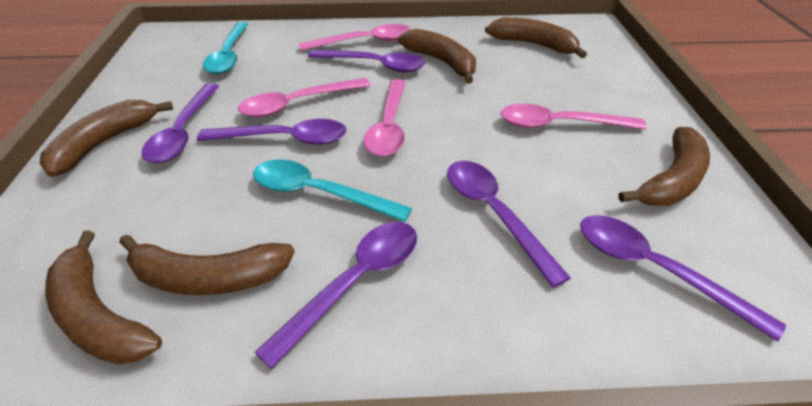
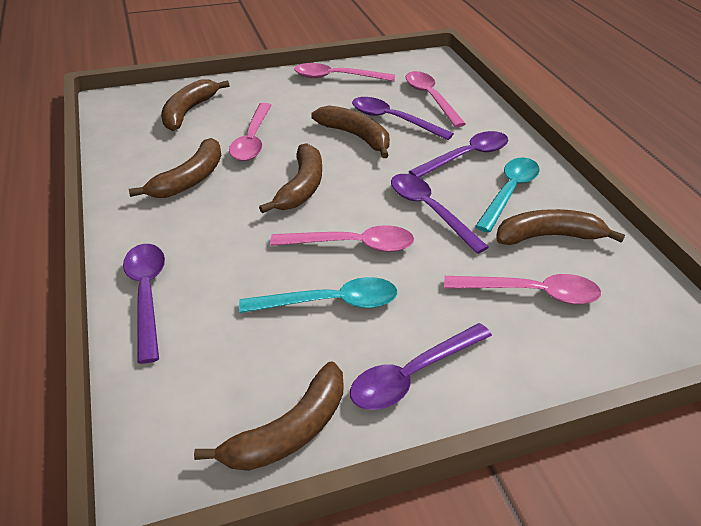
pink spoon: 4 -> 5
purple spoon: 6 -> 5

